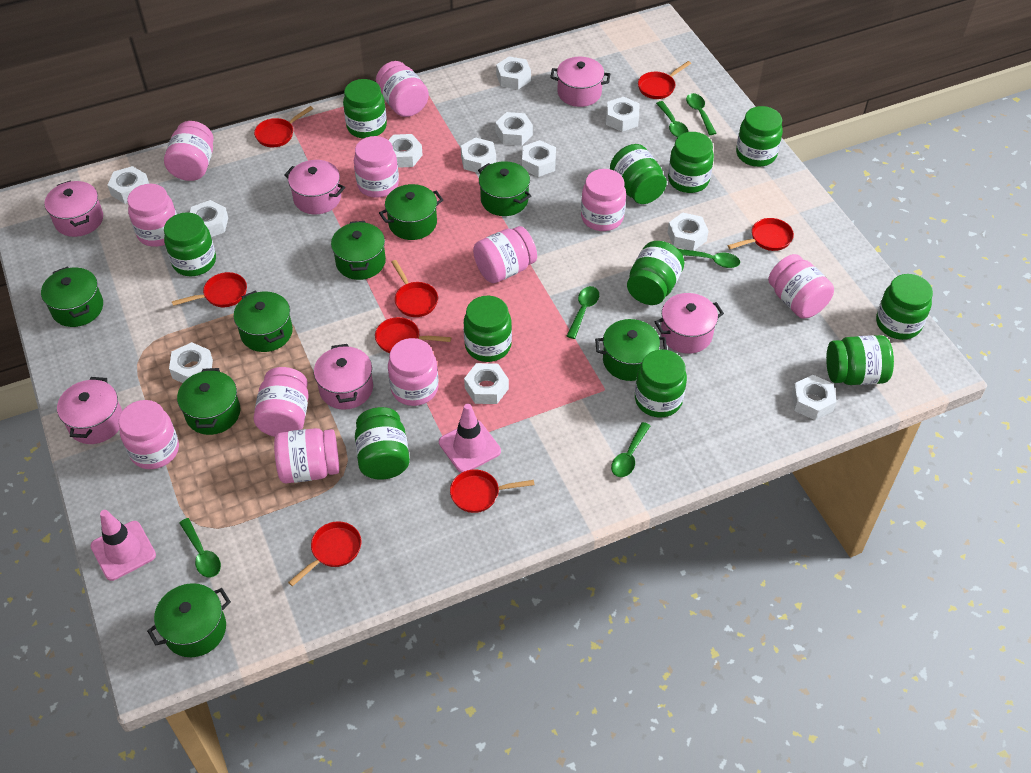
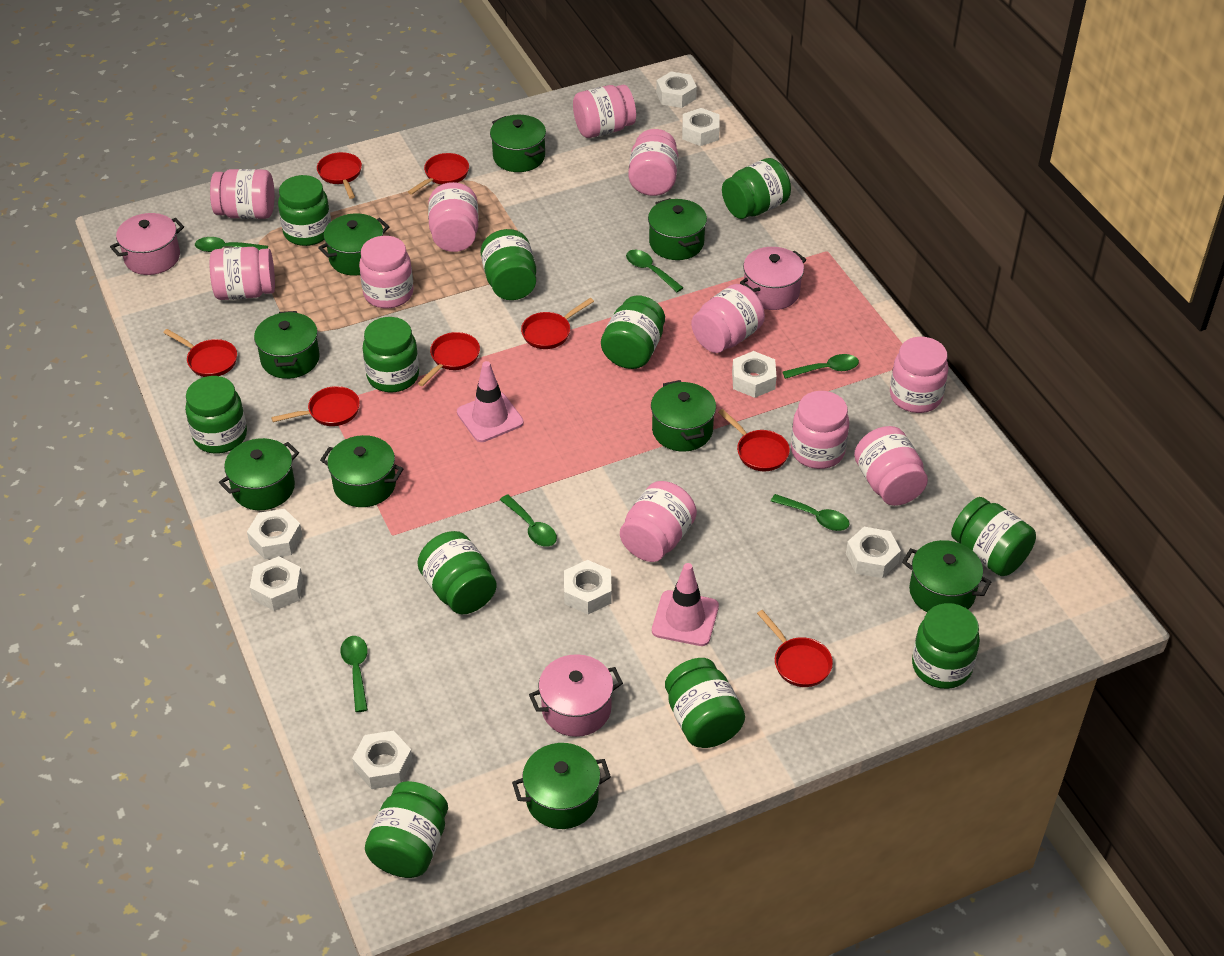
green pot: 8 -> 9
pink pot: 6 -> 3
white nut: 12 -> 8

